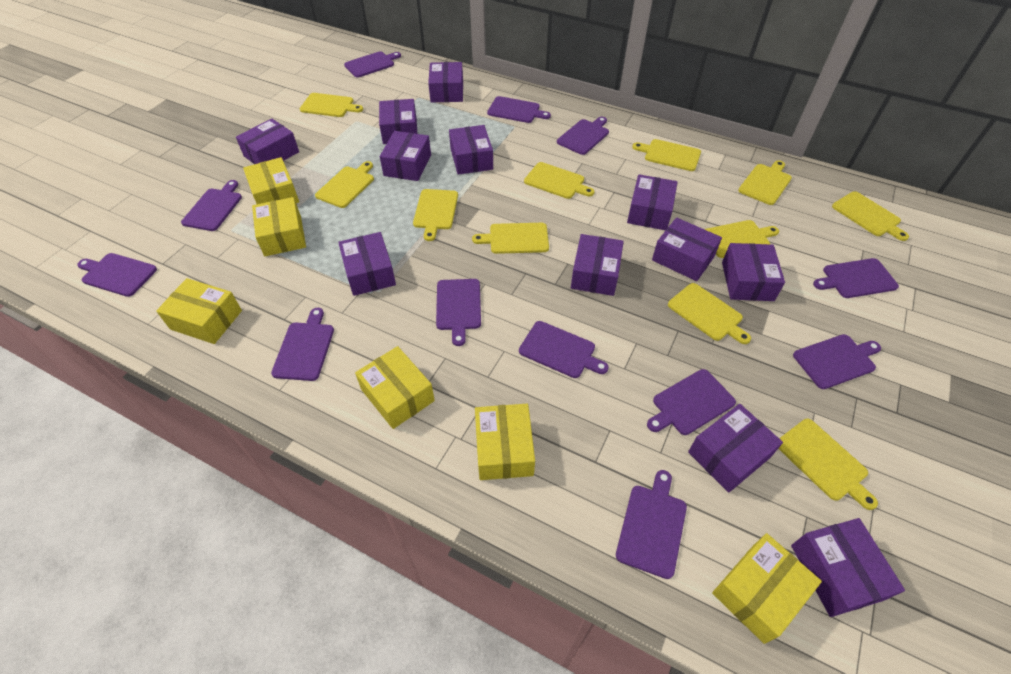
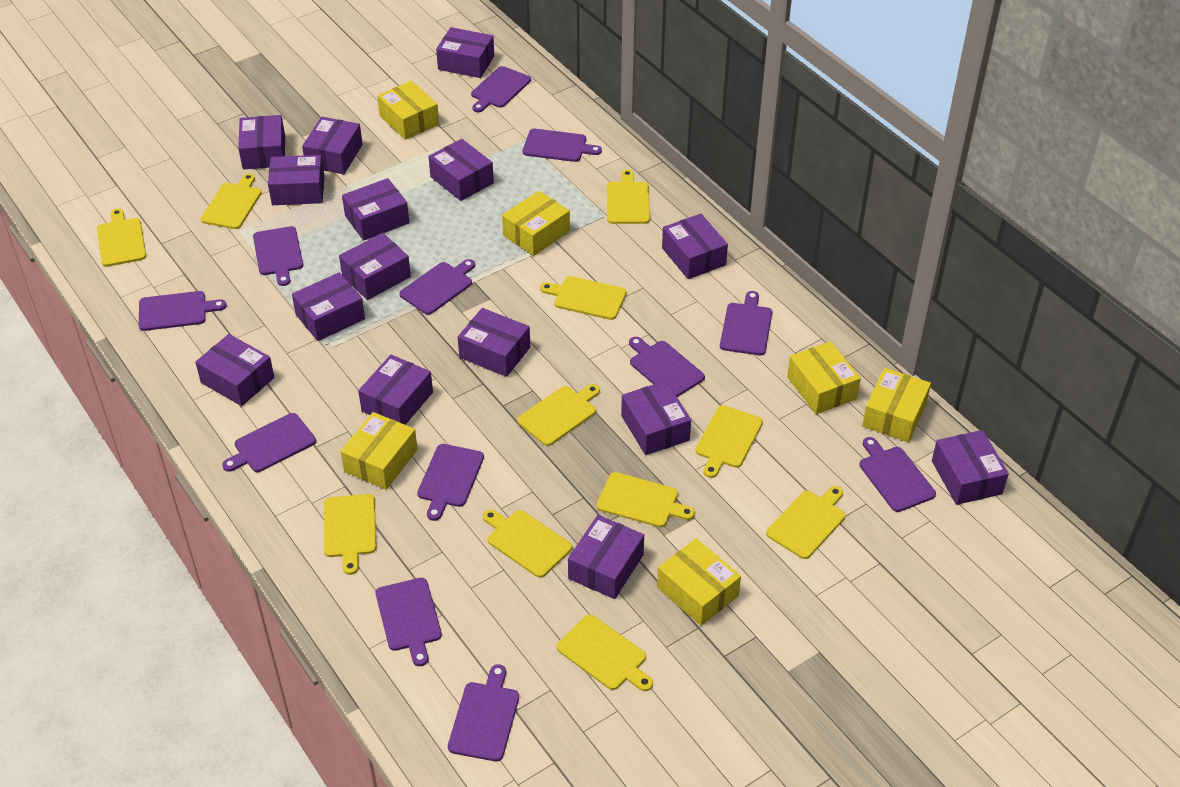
purple box: 12 -> 15

